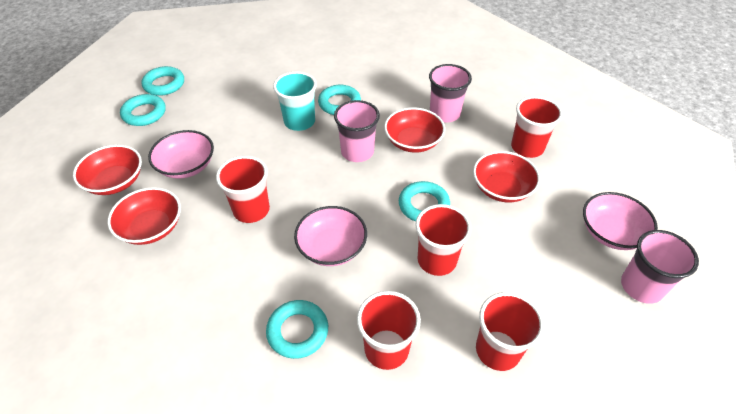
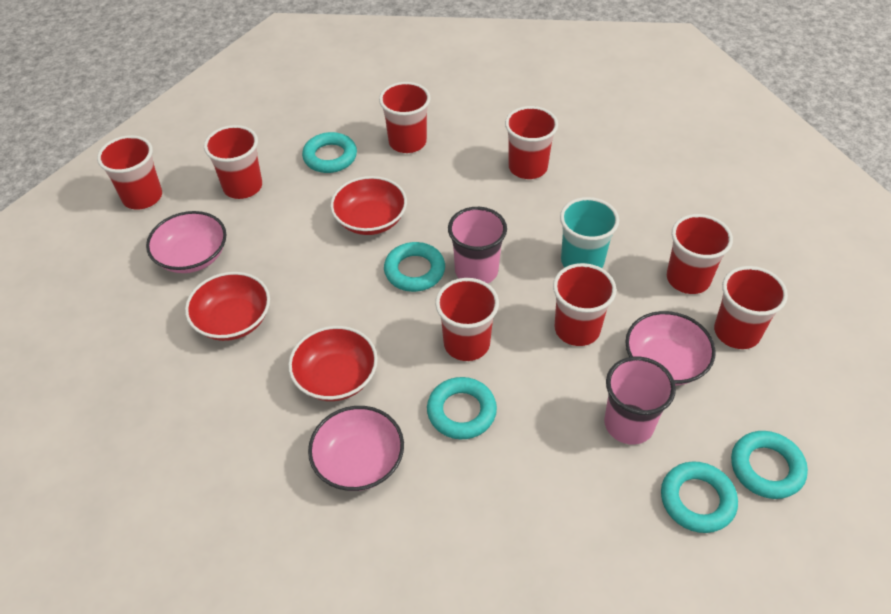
pink cup: 3 -> 2
red bowl: 4 -> 3
red cup: 5 -> 8

